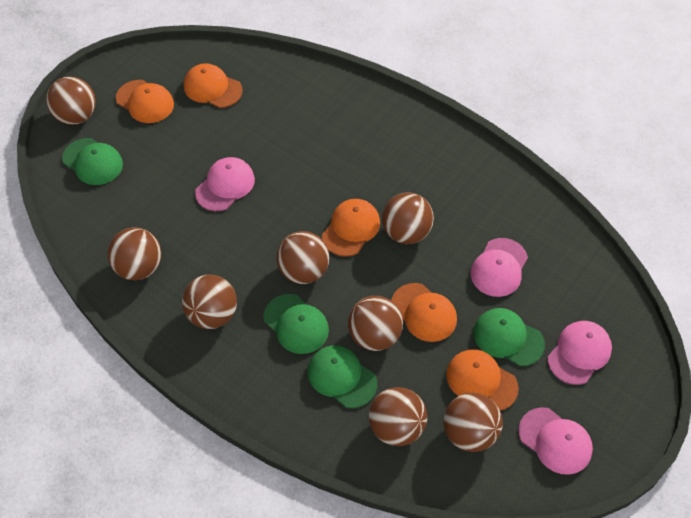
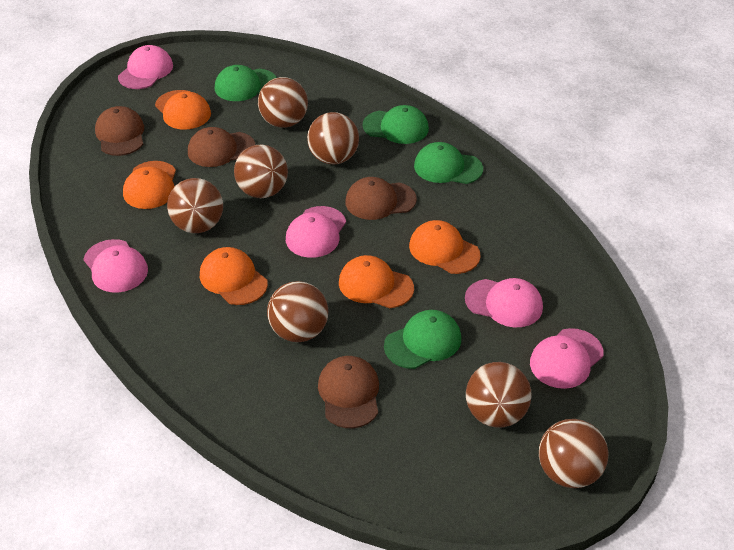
brown ball: 8 -> 7
brown cap: 0 -> 4
pink cap: 4 -> 5

